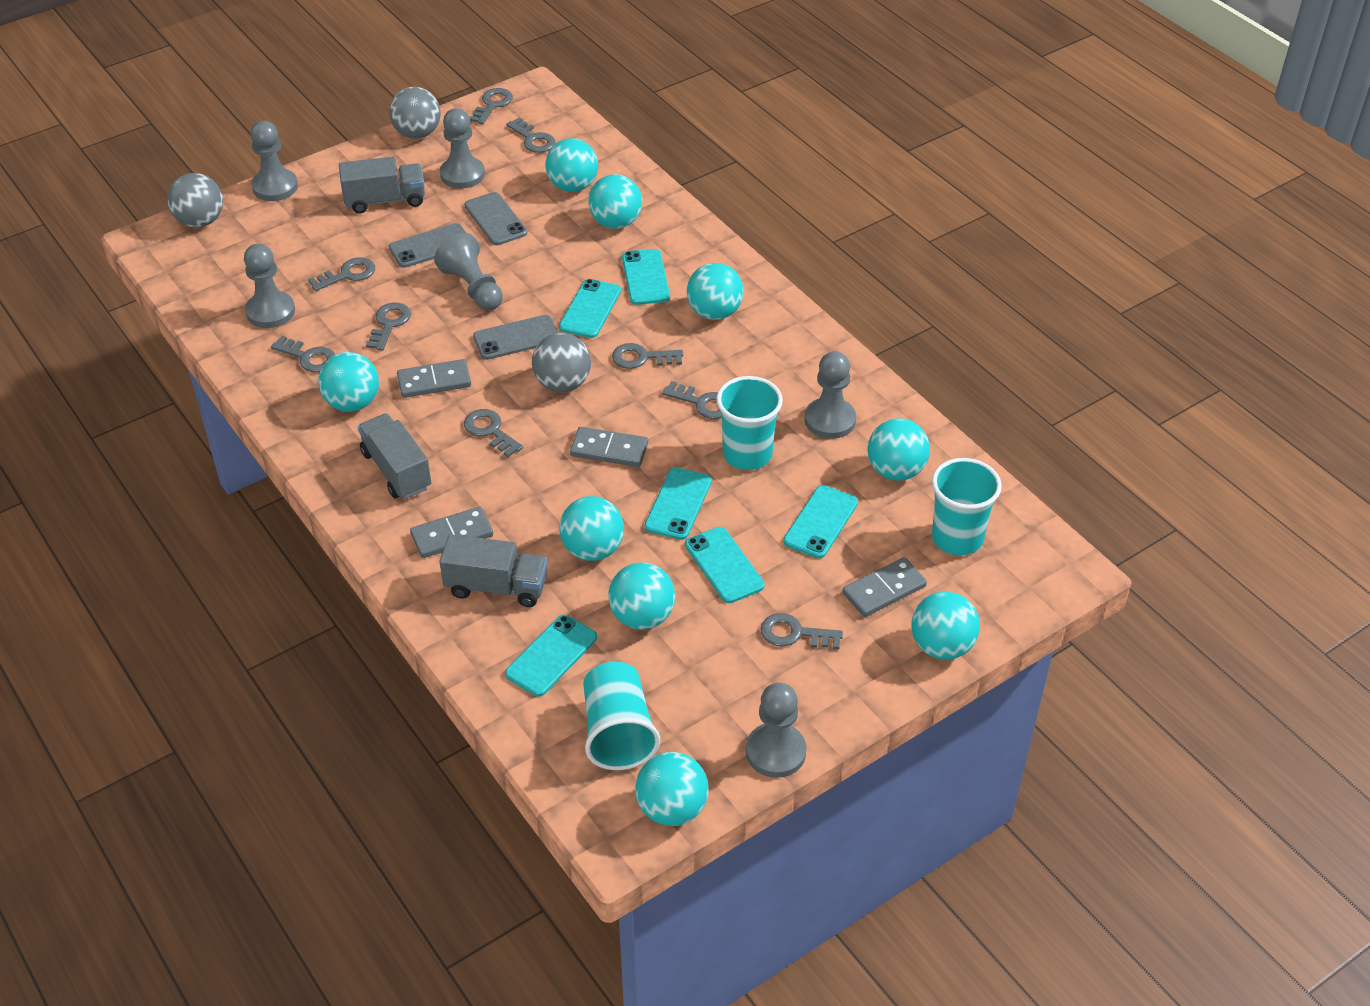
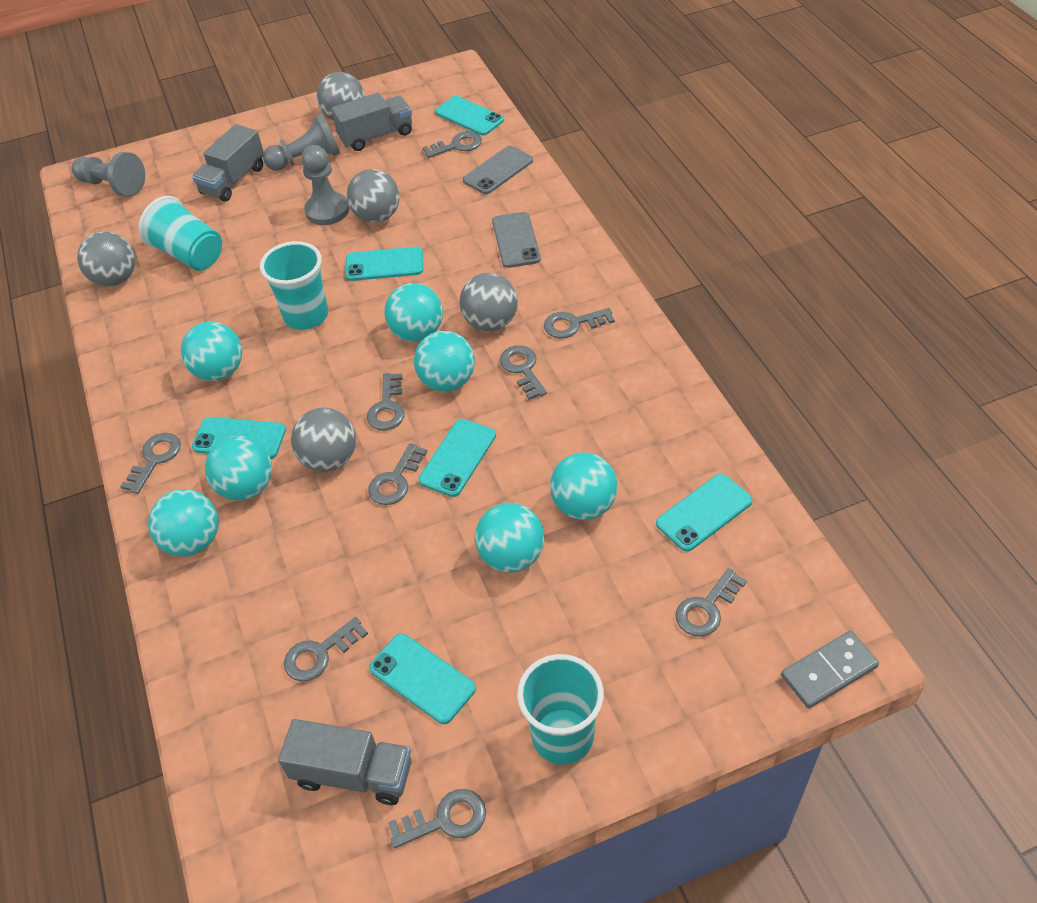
grey ball: 3 -> 5
grey domino: 4 -> 1
grey pawn: 6 -> 3
grey phone: 3 -> 2
turquoise ball: 9 -> 7

